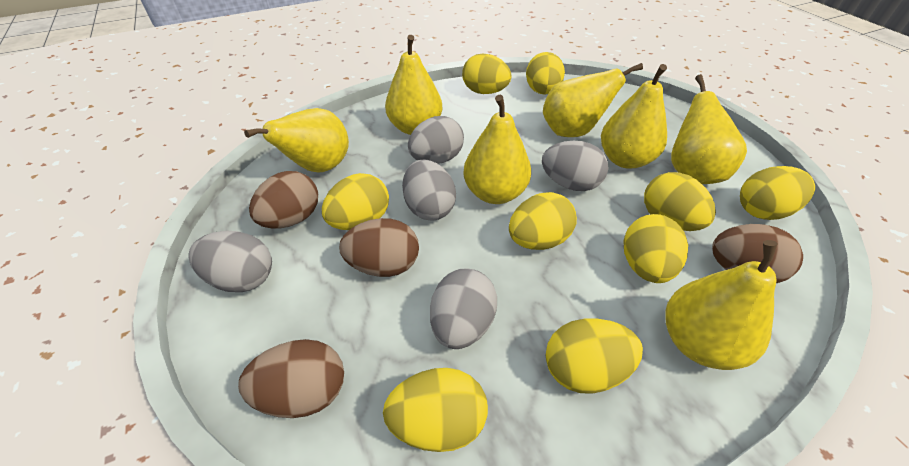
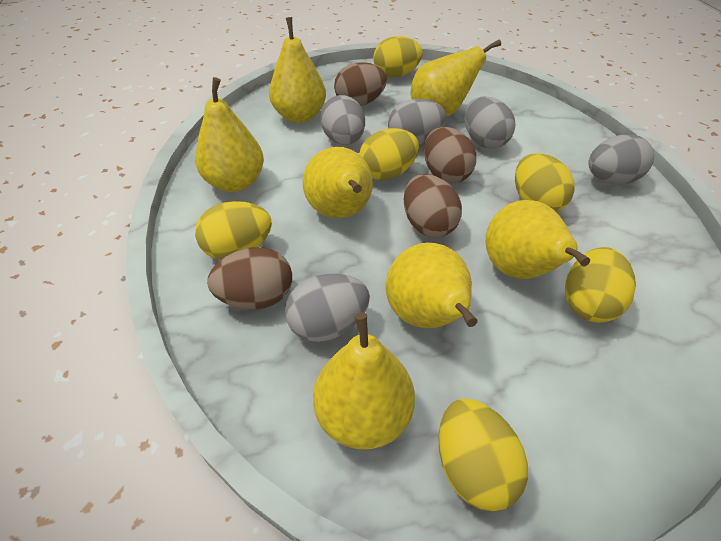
yellow egg: 9 -> 6

